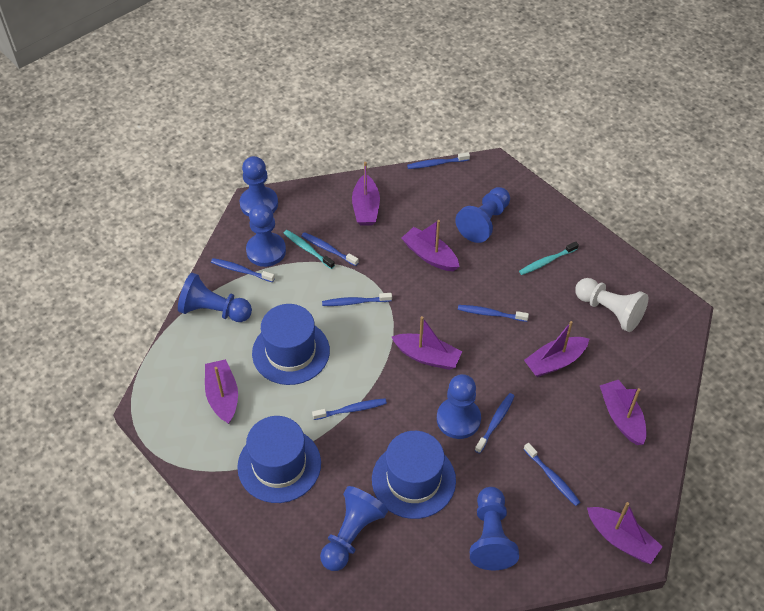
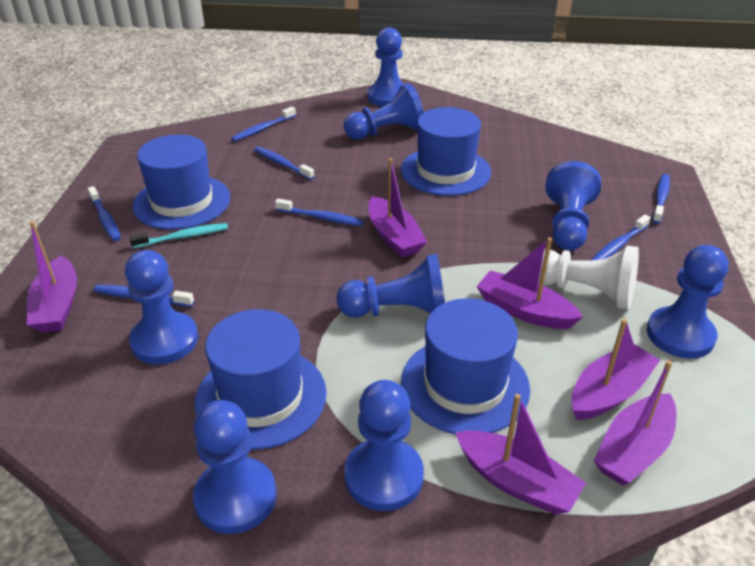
blue hat: 3 -> 4
blue pawn: 7 -> 8
blue toothbrush: 8 -> 7
purple boat: 7 -> 6
turquoise toothbrush: 2 -> 1

